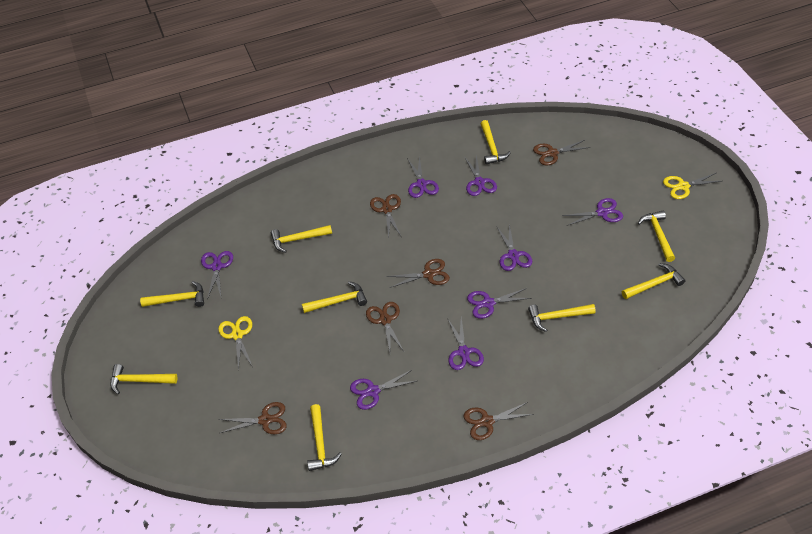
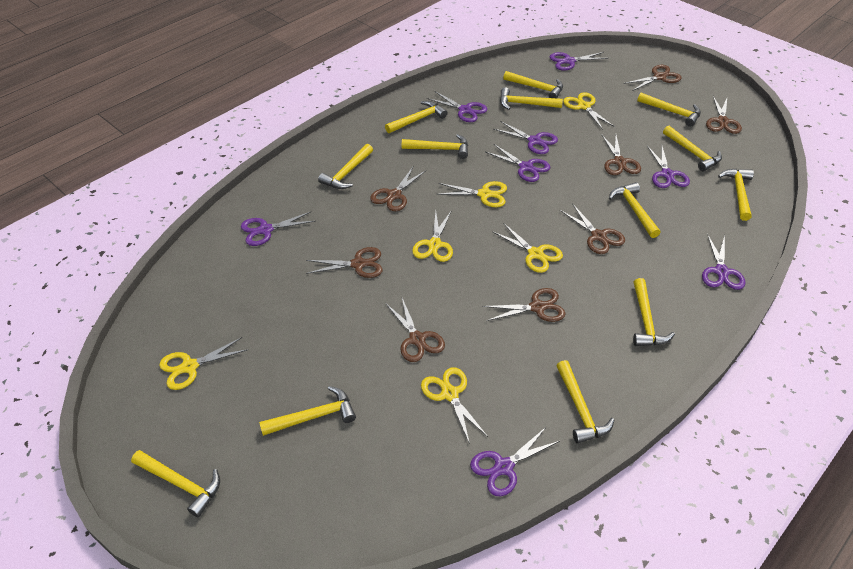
brown scissors: 6 -> 8
yellow hammer: 9 -> 13
yellow scissors: 2 -> 6

